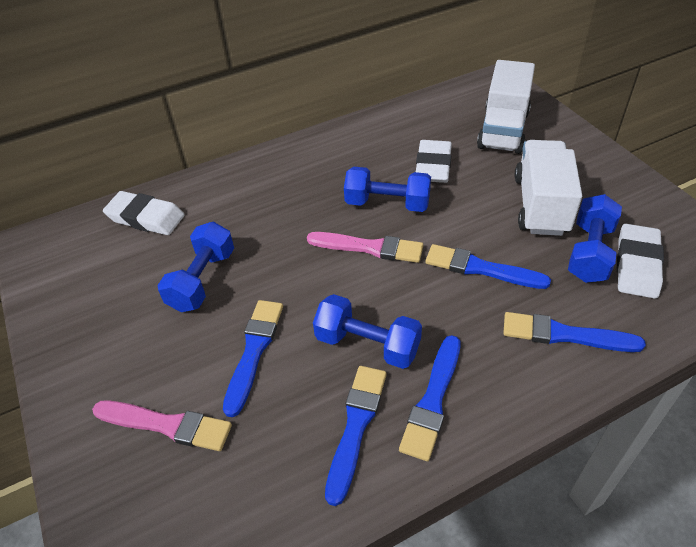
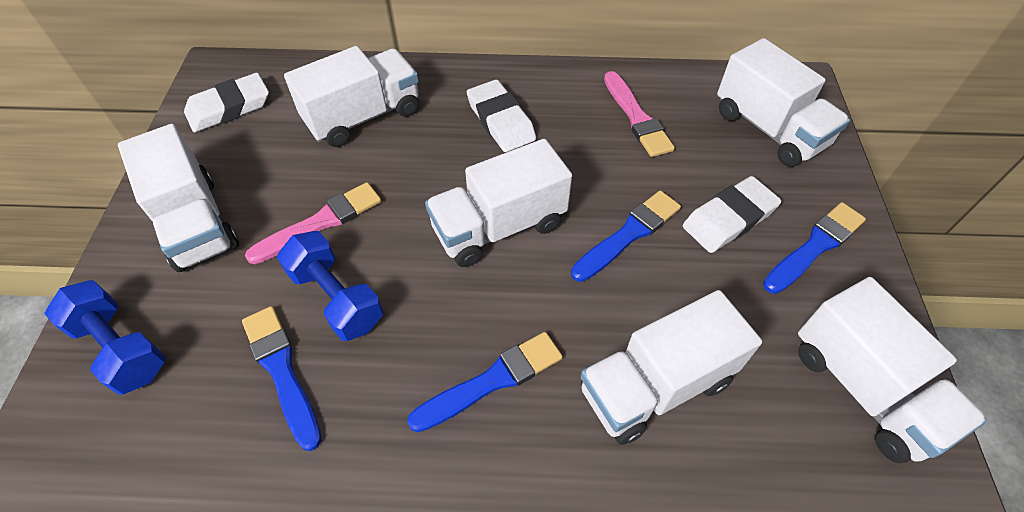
blue brush: 5 -> 4
blue dumbbell: 4 -> 2
white truck: 2 -> 6

